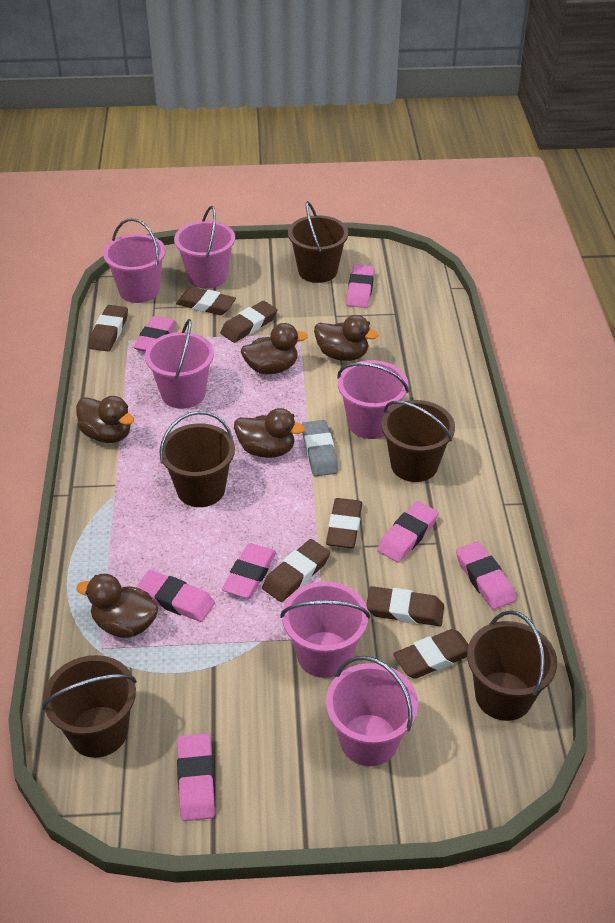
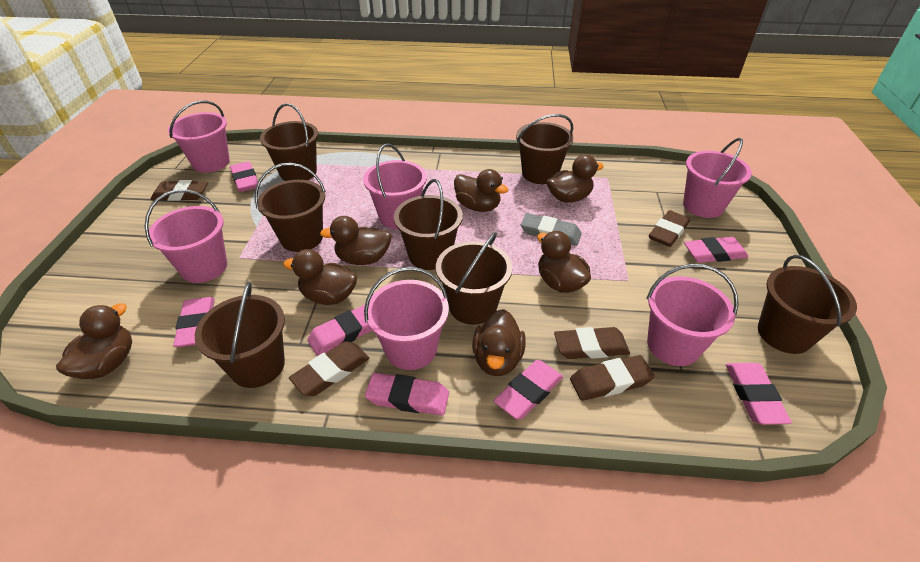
brown bucket: 5 -> 7
brown duck: 5 -> 7
brown eraser: 7 -> 5

